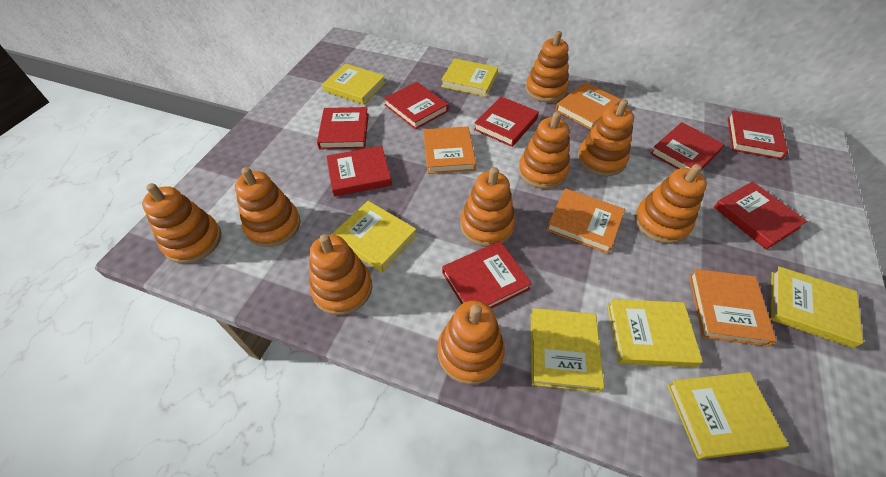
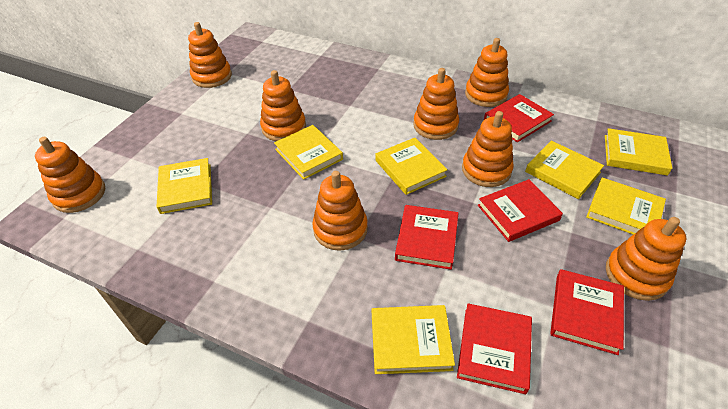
orange book: 4 -> 0
orange stacking toy: 9 -> 8
red book: 8 -> 5

